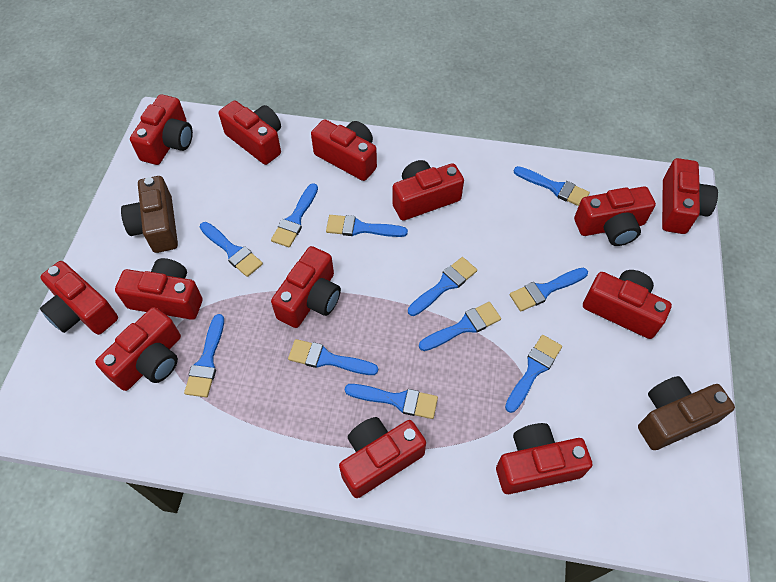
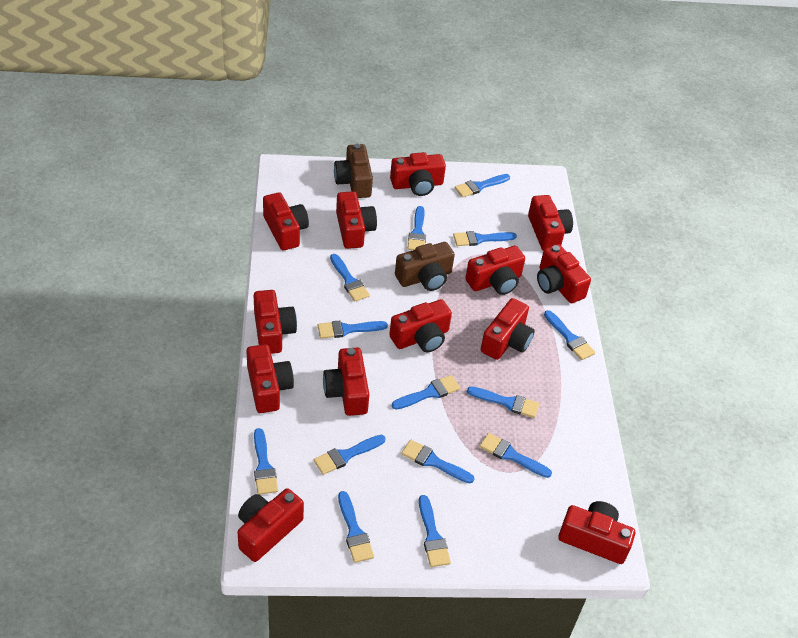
blue brush: 11 -> 14

